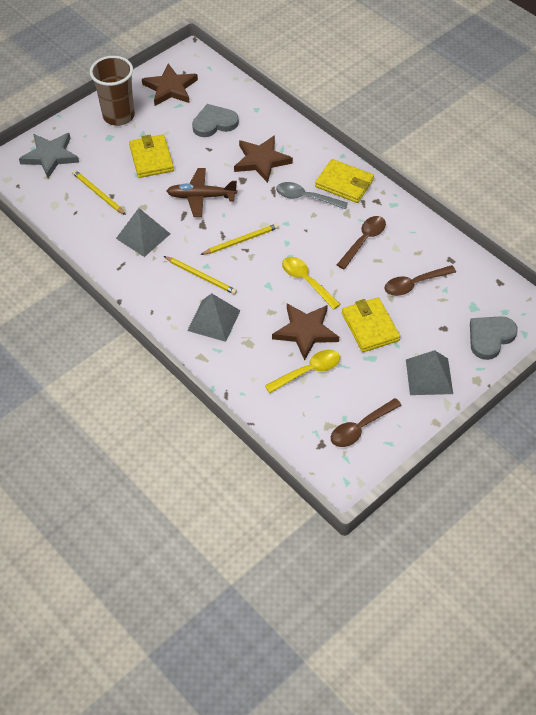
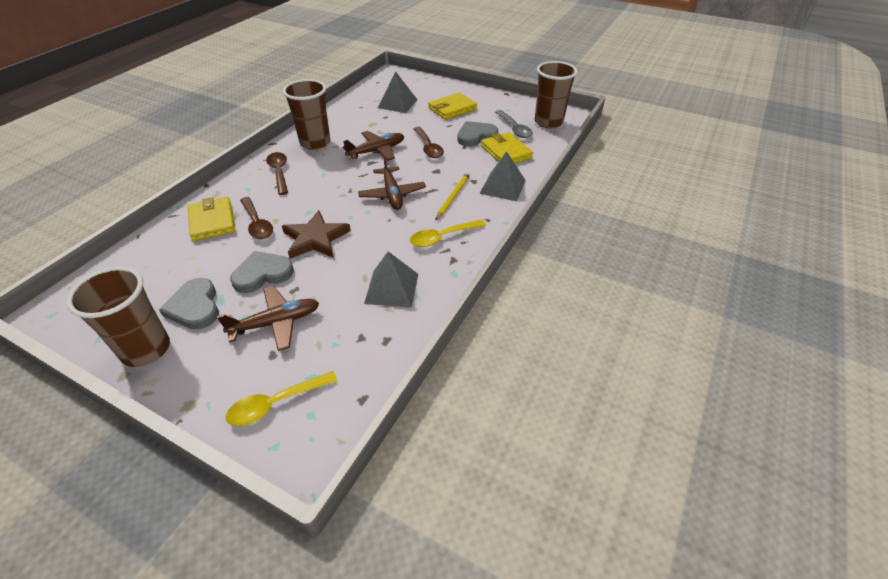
brown cup: 1 -> 3
brown plane: 1 -> 3
brown star: 3 -> 1
grey heart: 2 -> 3
grey star: 1 -> 0
yellow pencil: 3 -> 1

